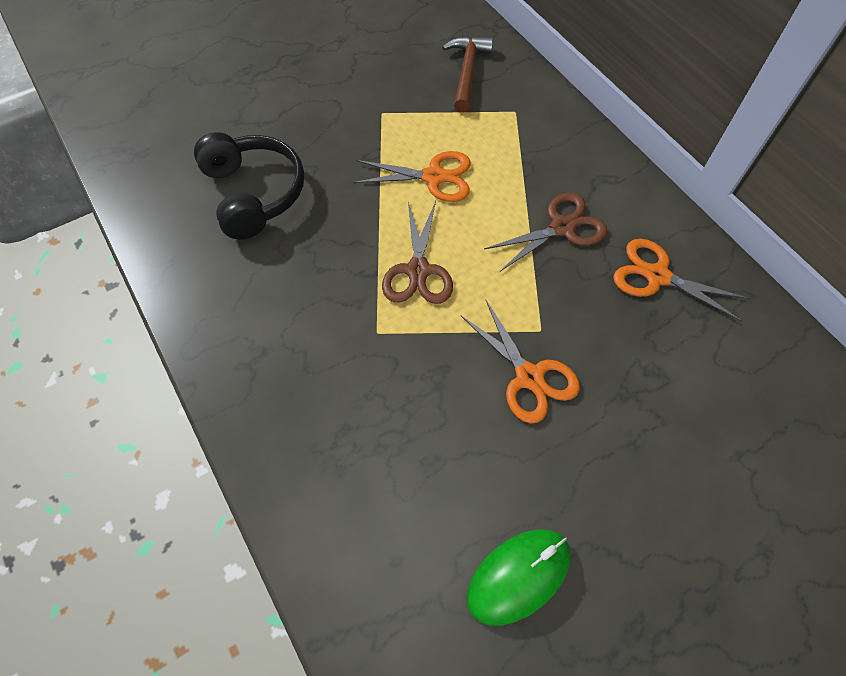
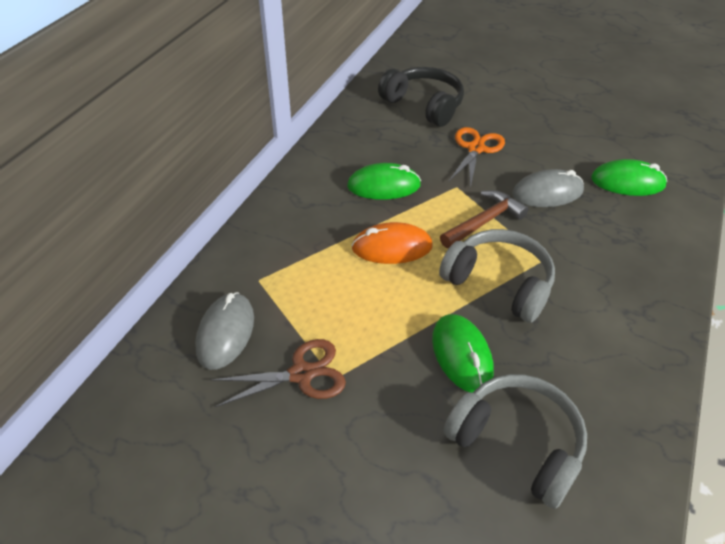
brown scissors: 2 -> 1
green mouse: 1 -> 3
grey headphones: 0 -> 2
grey mouse: 0 -> 2
orange mouse: 0 -> 1
orange scissors: 3 -> 1

